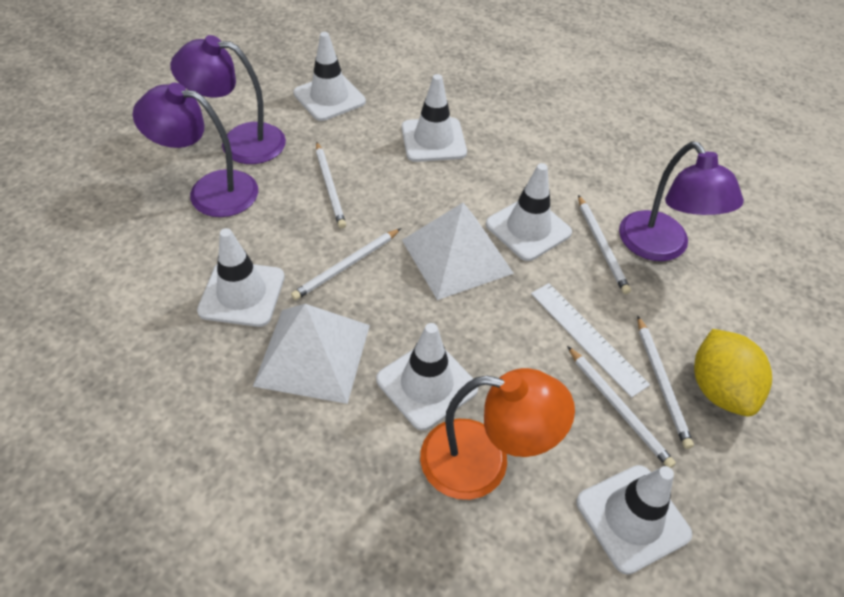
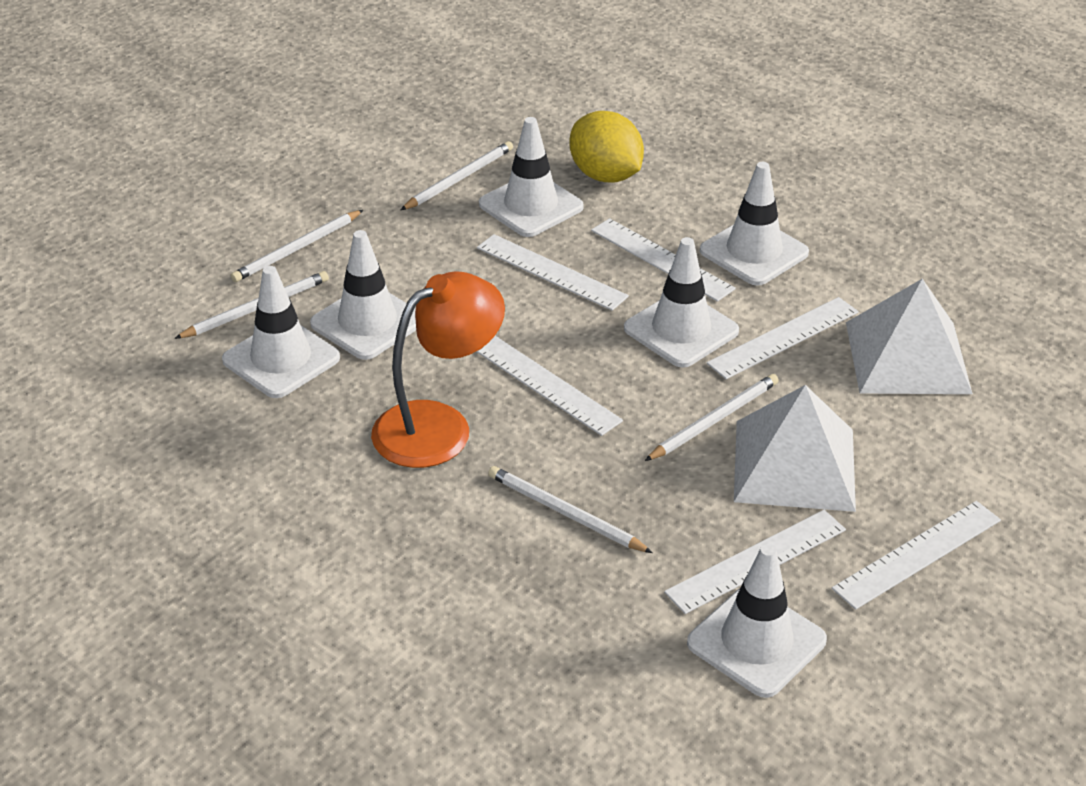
purple lamp: 3 -> 0
white ruler: 1 -> 6

